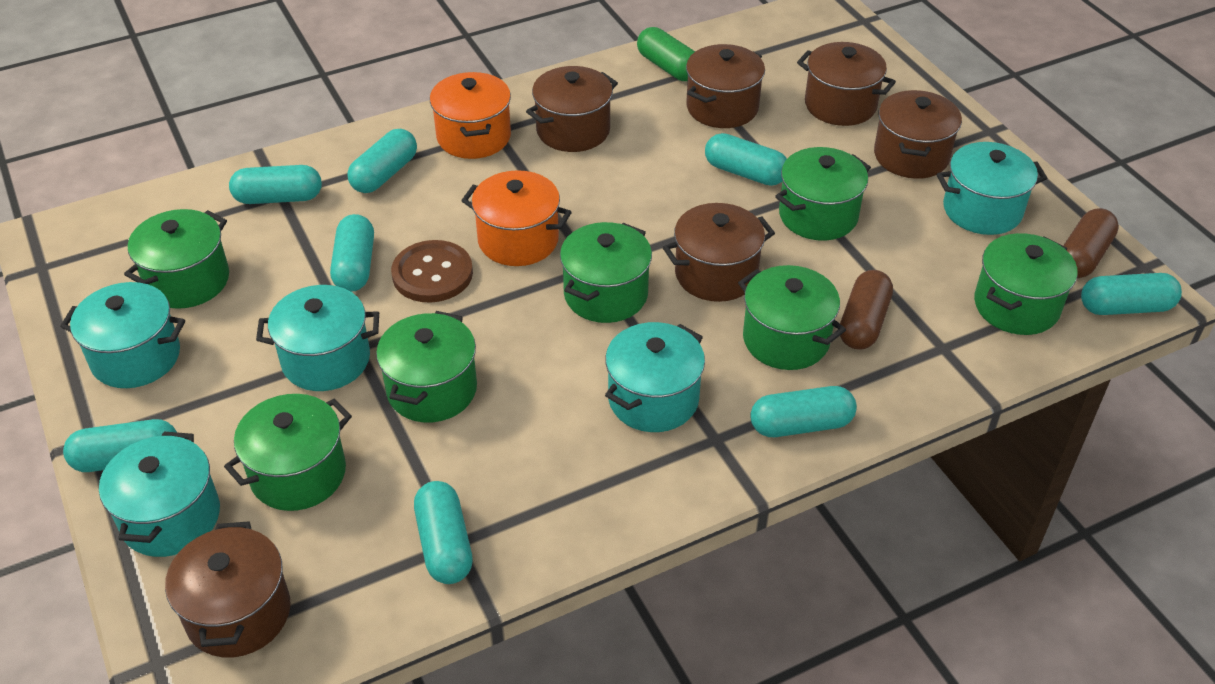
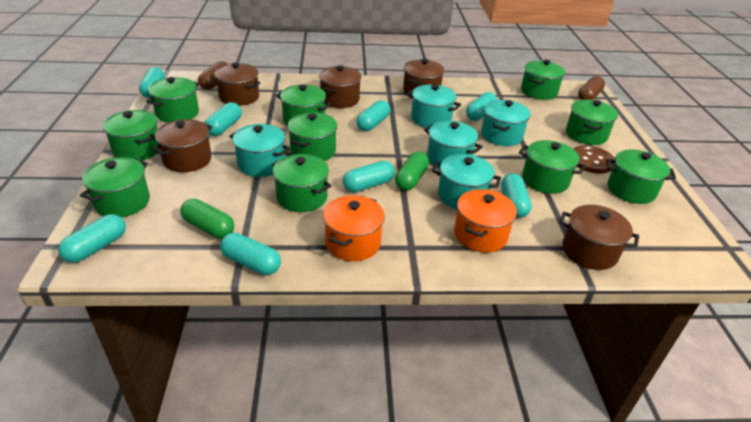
brown pot: 6 -> 5
green capsule: 1 -> 2
green pot: 7 -> 10

